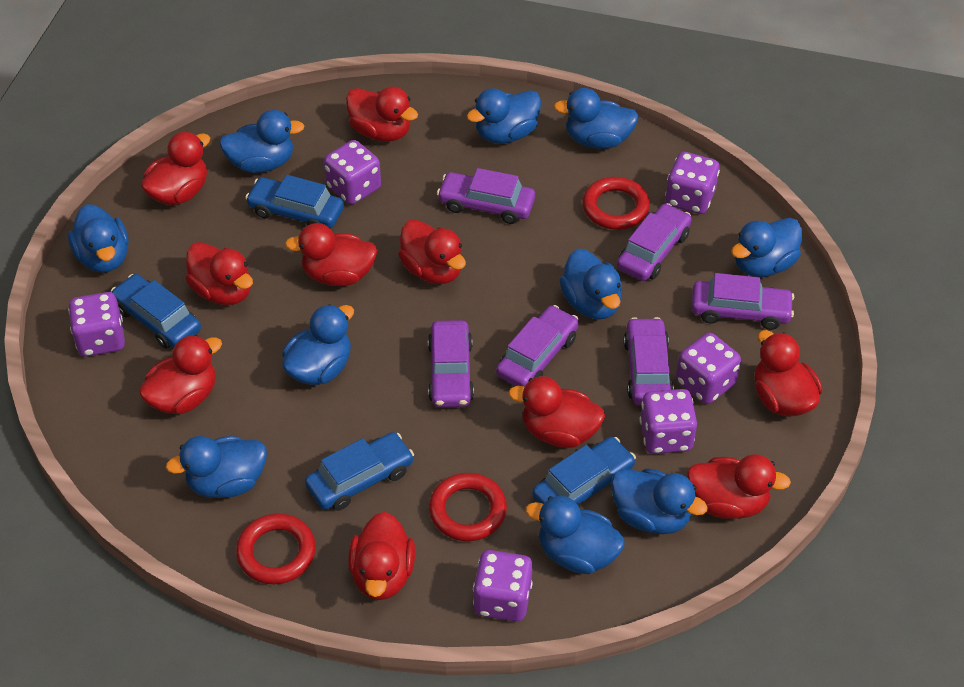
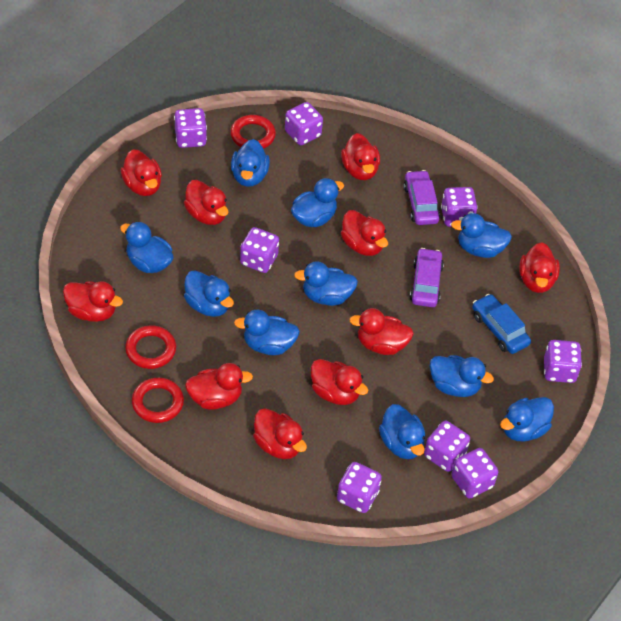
blue car: 4 -> 1
purple car: 6 -> 2
purple dice: 6 -> 8

